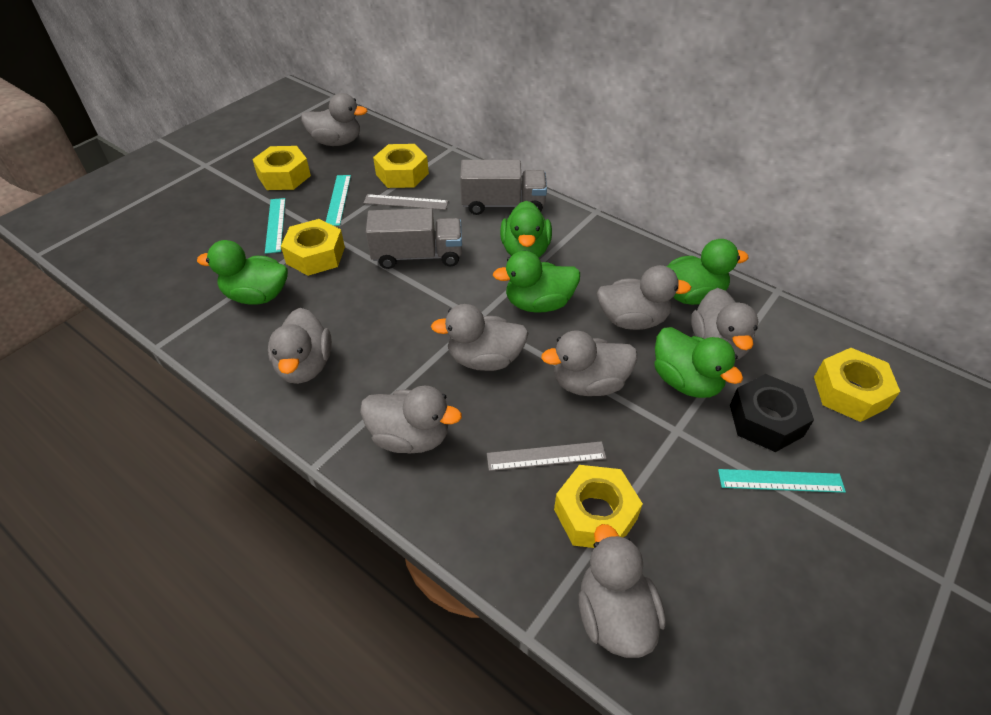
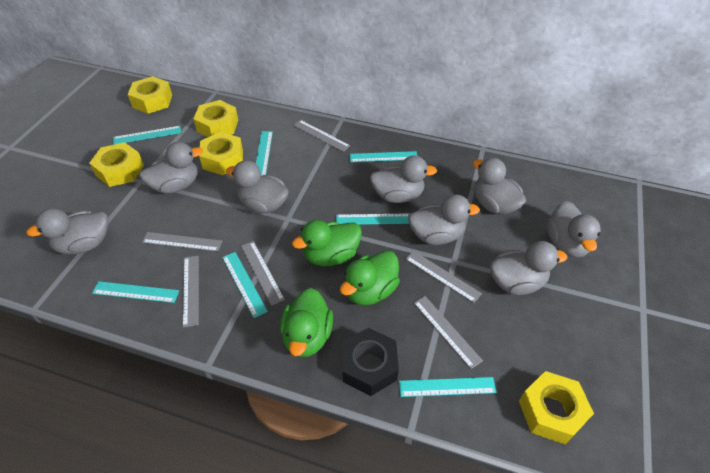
green duck: 5 -> 3
grey ruler: 2 -> 6
grey truck: 2 -> 0
turquoise ruler: 3 -> 7

